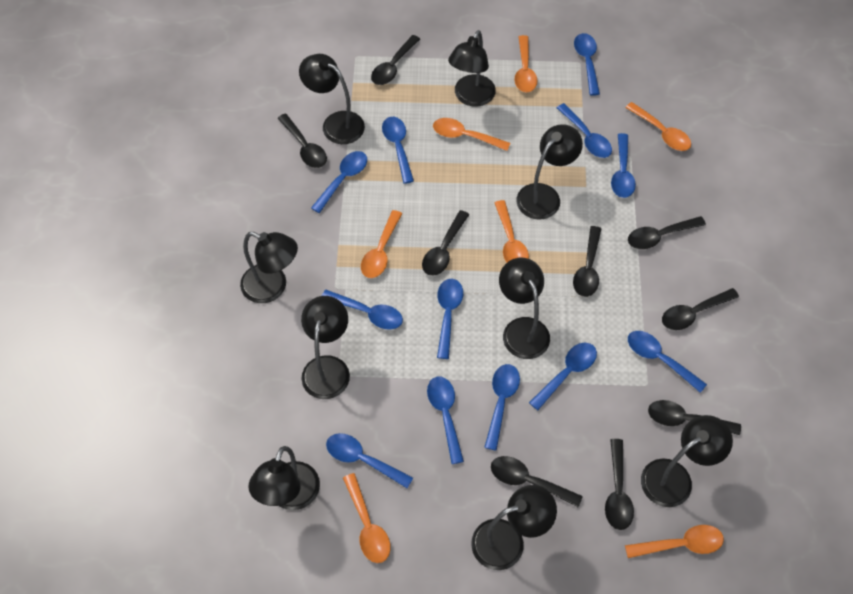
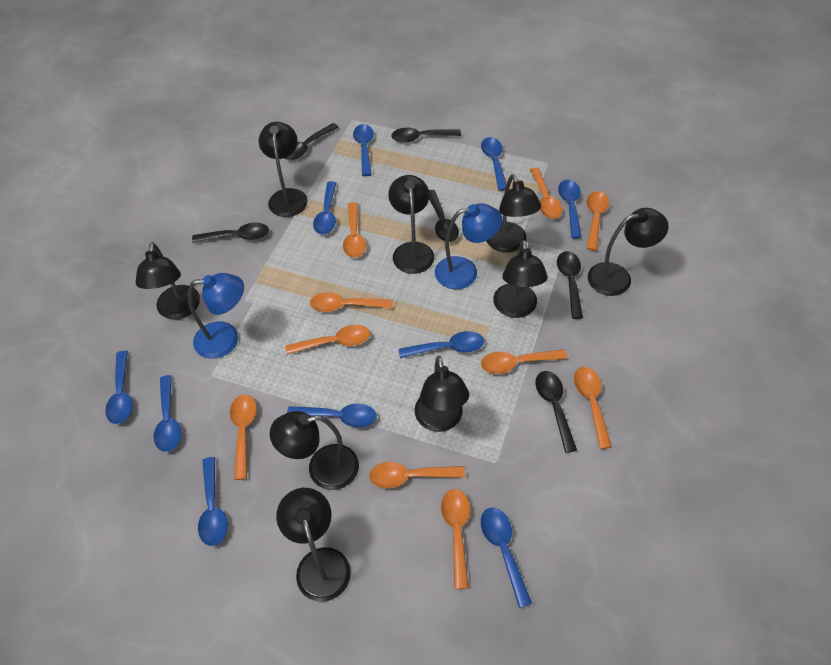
black spoon: 9 -> 6
blue lamp: 0 -> 2
blue spoon: 12 -> 10
orange spoon: 7 -> 10

